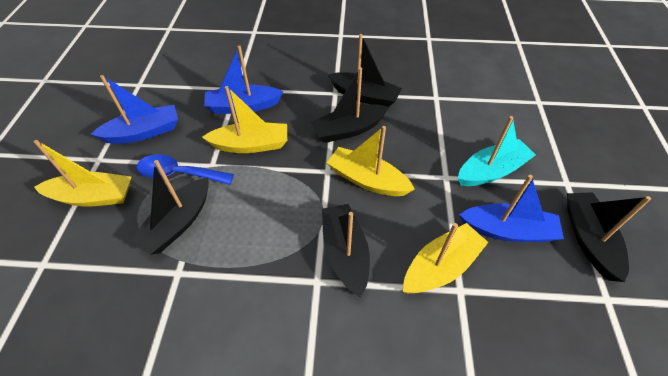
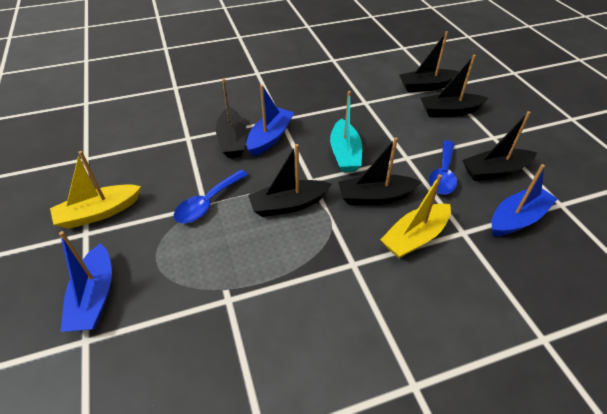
black boat: 5 -> 6
blue spoon: 1 -> 2
yellow boat: 4 -> 2

